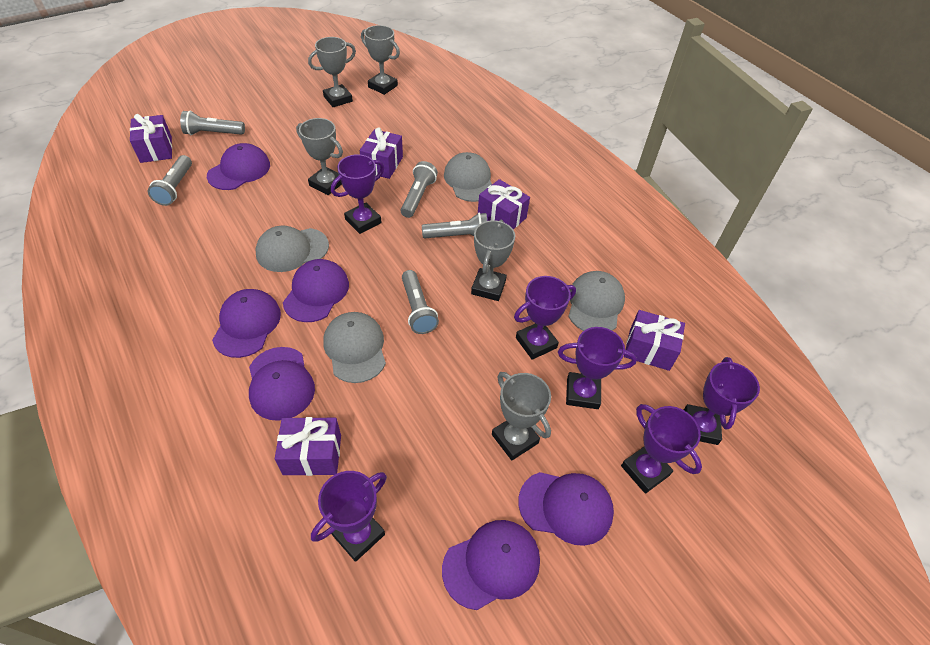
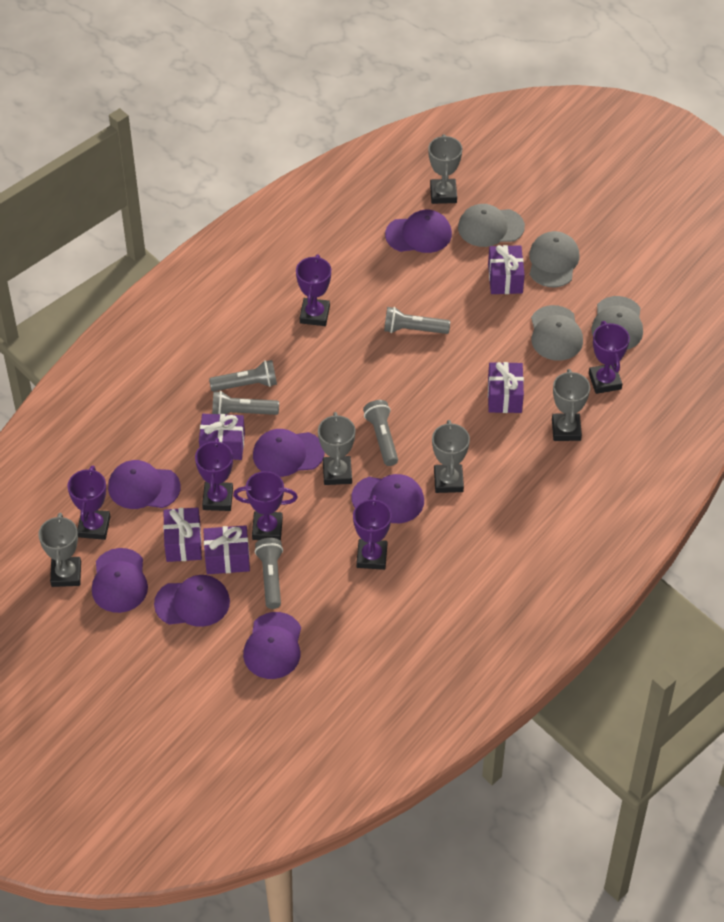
purple cap: 6 -> 7

